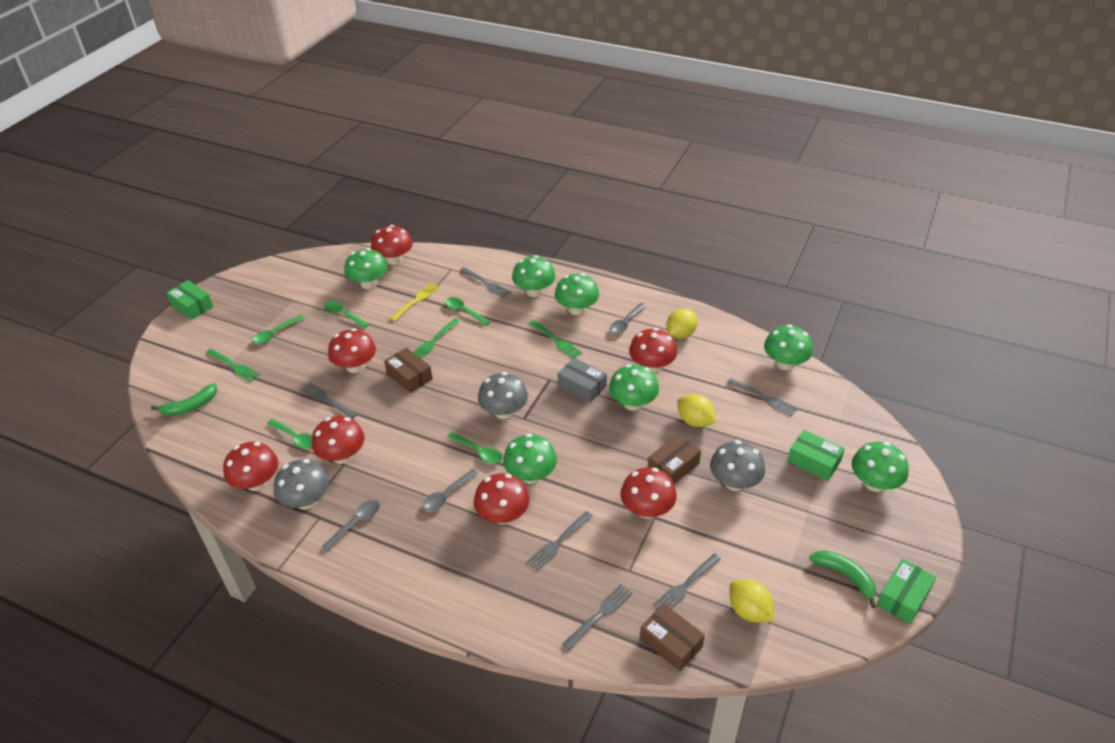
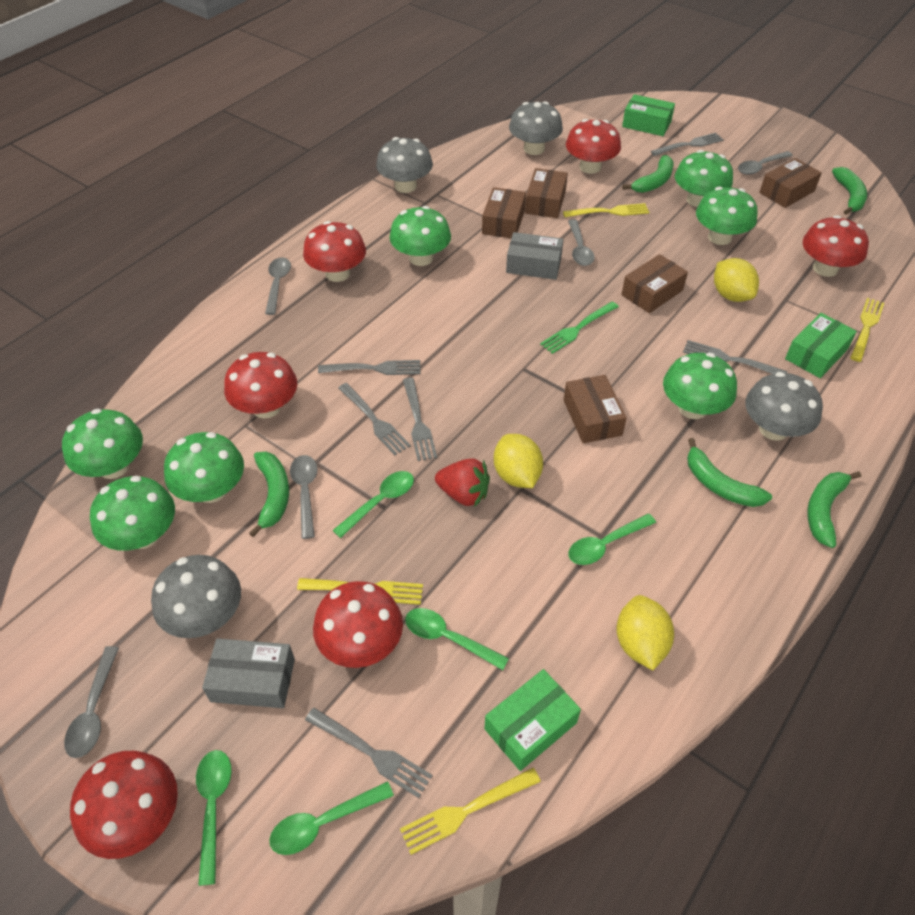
brown box: 3 -> 5
green banana: 2 -> 5
green fork: 3 -> 1
grey box: 1 -> 2
grey mushroom: 3 -> 4
grey spoon: 3 -> 5
red mushroom: 7 -> 6
red strawberry: 0 -> 1
yellow fork: 1 -> 4

